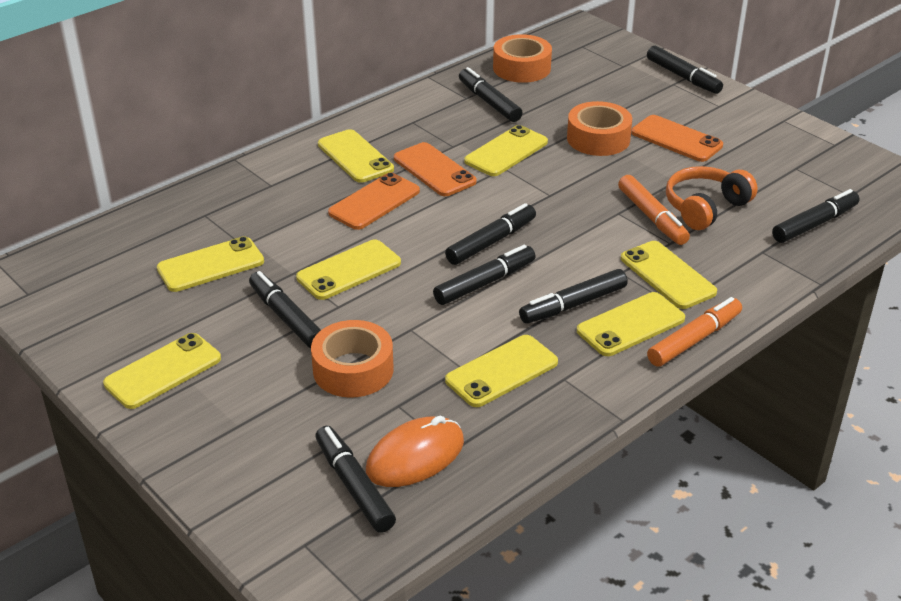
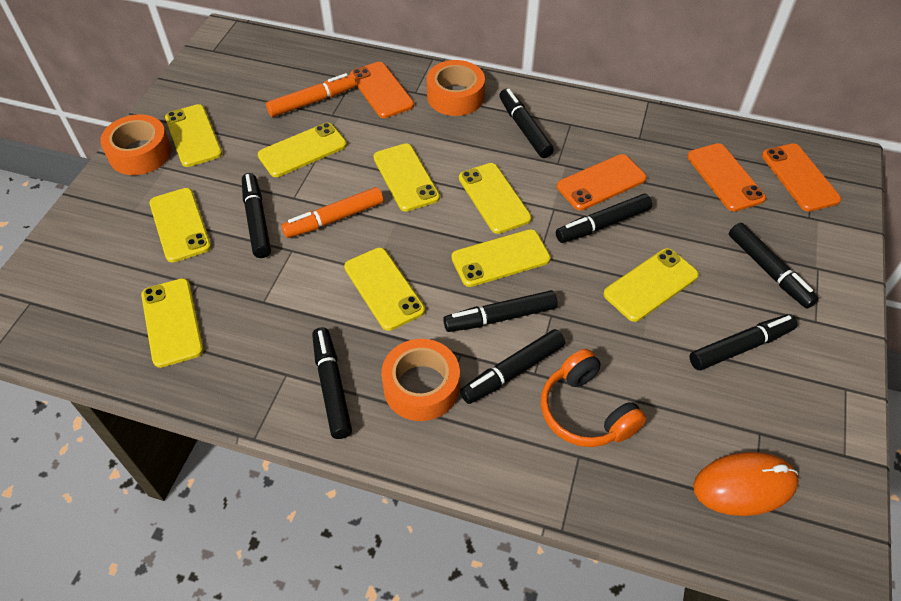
orange phone: 3 -> 4
yellow phone: 8 -> 9

